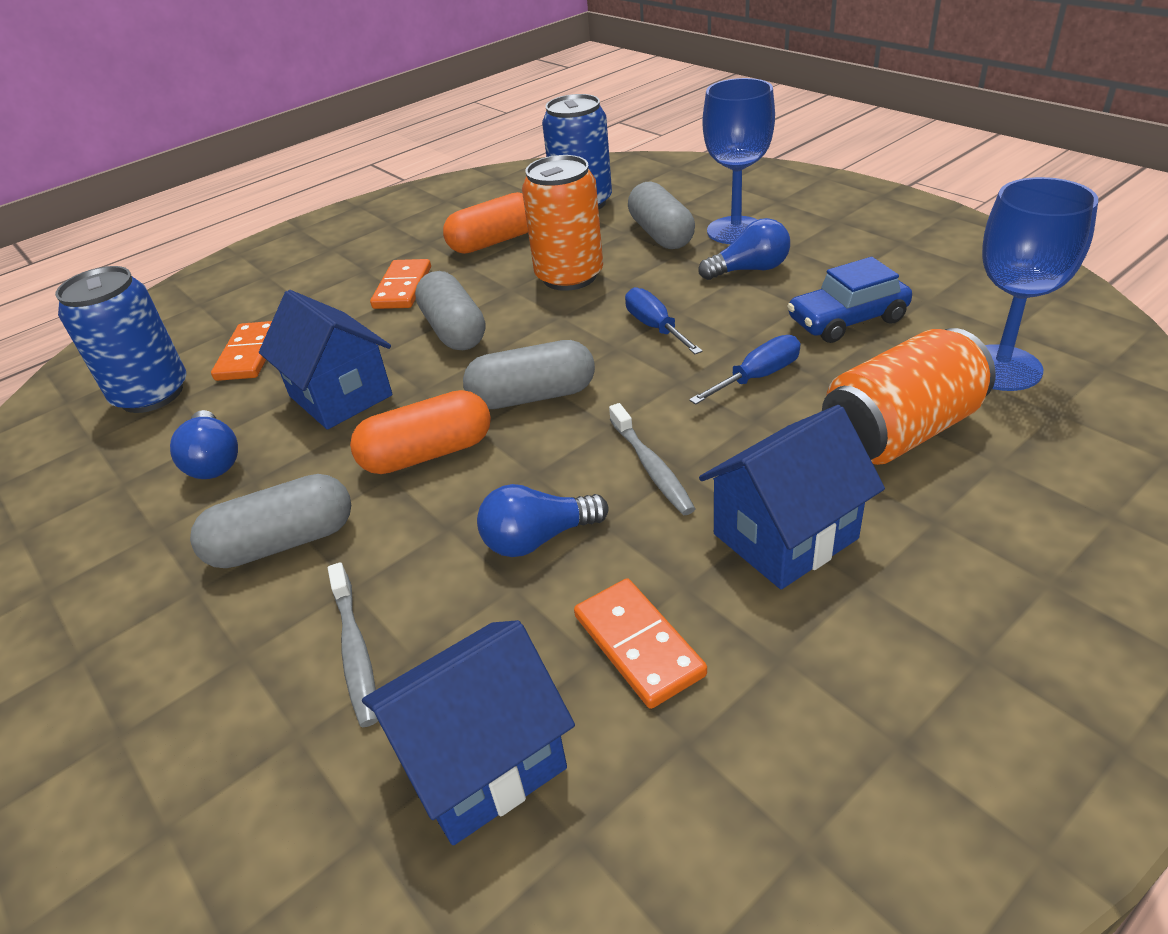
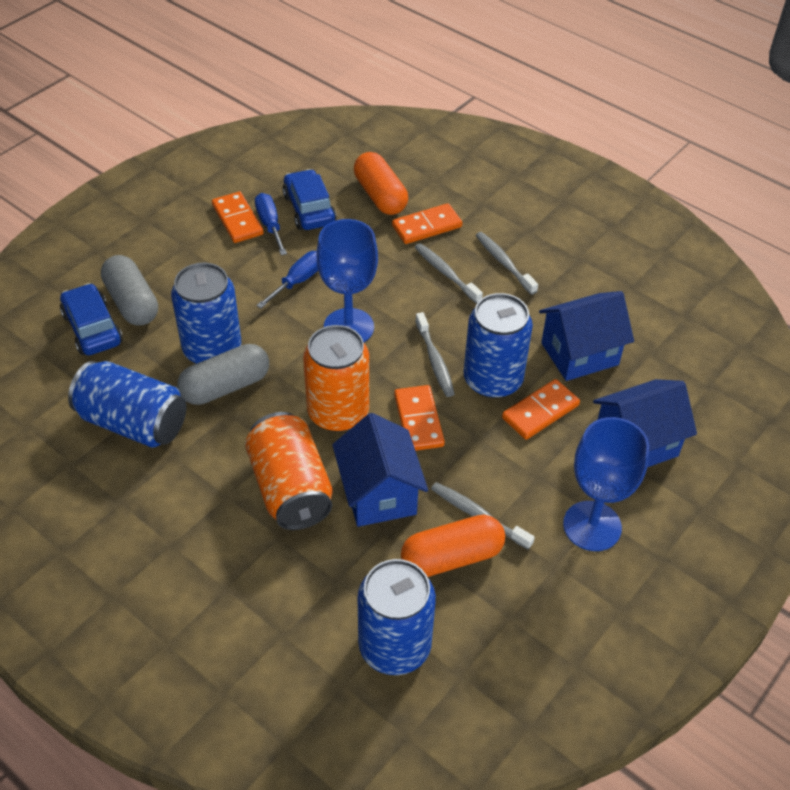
blue can: 2 -> 4
blue car: 1 -> 2
blue light bulb: 3 -> 0
grey capsule: 4 -> 2
grey toothbrush: 2 -> 4
orange domino: 3 -> 4

